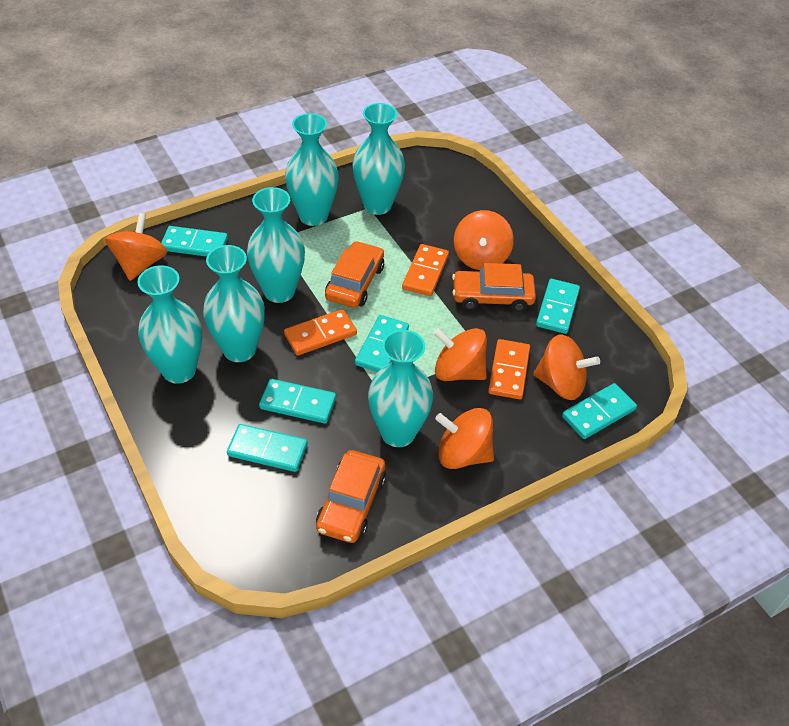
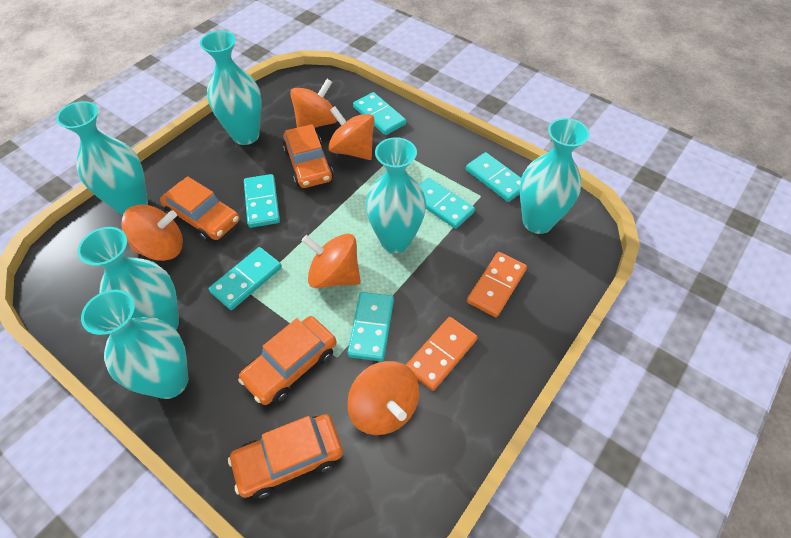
orange car: 3 -> 4
orange domino: 3 -> 2

